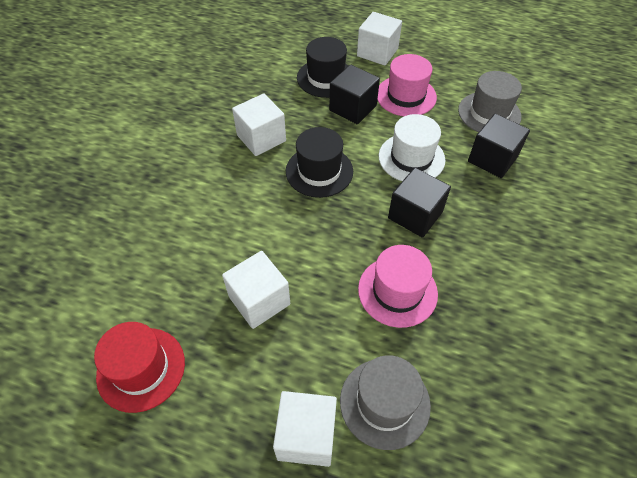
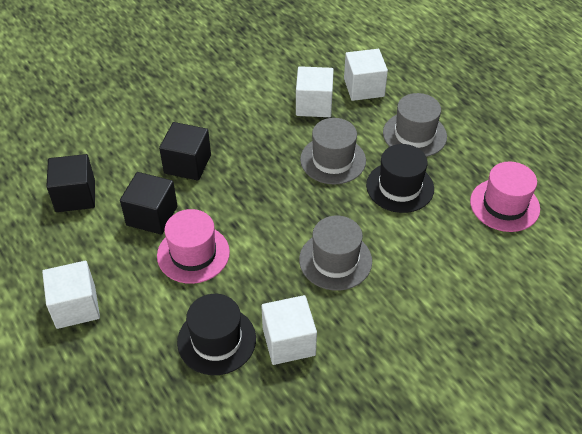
grey hat: 2 -> 3
red hat: 1 -> 0
white hat: 1 -> 0

